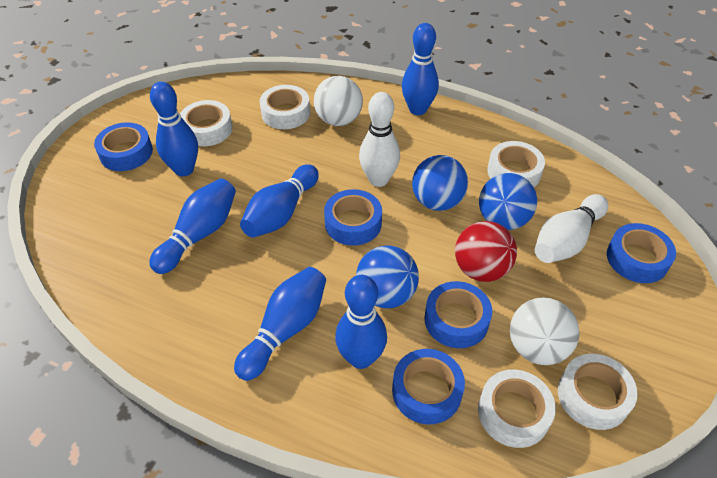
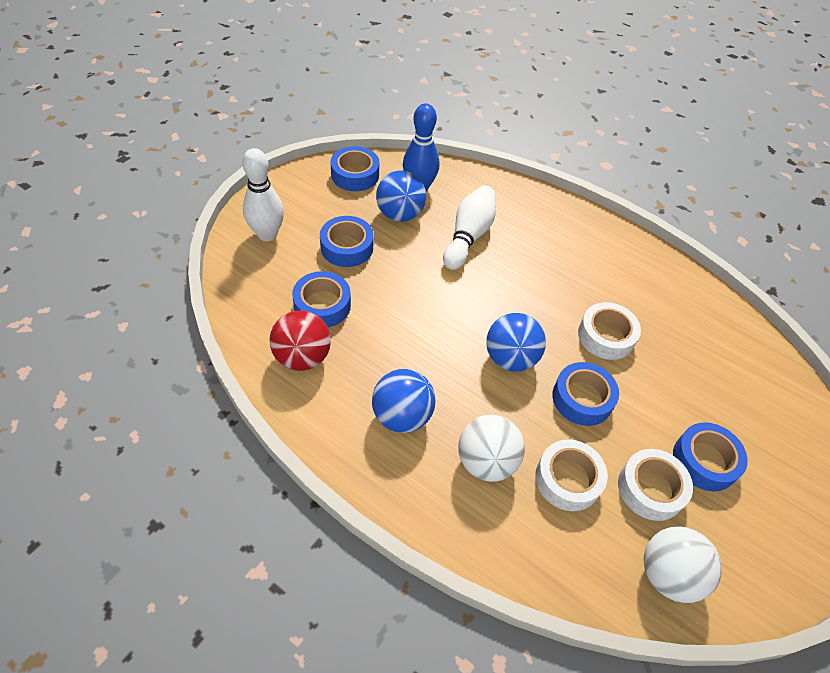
blue bowling pin: 6 -> 1
white tape: 5 -> 3

